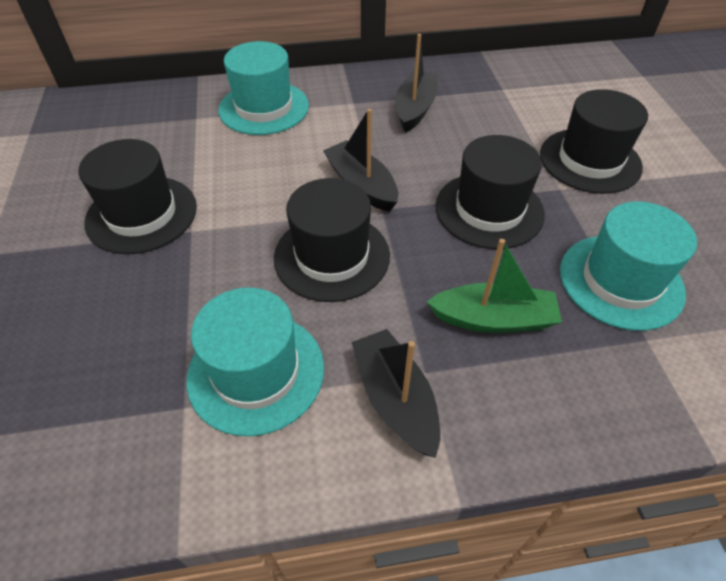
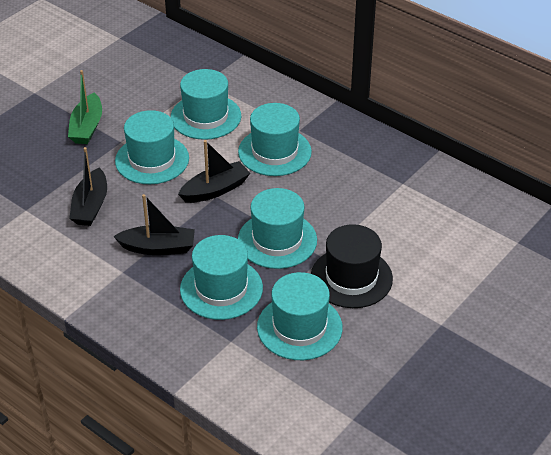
black hat: 4 -> 1
turquoise hat: 3 -> 6

